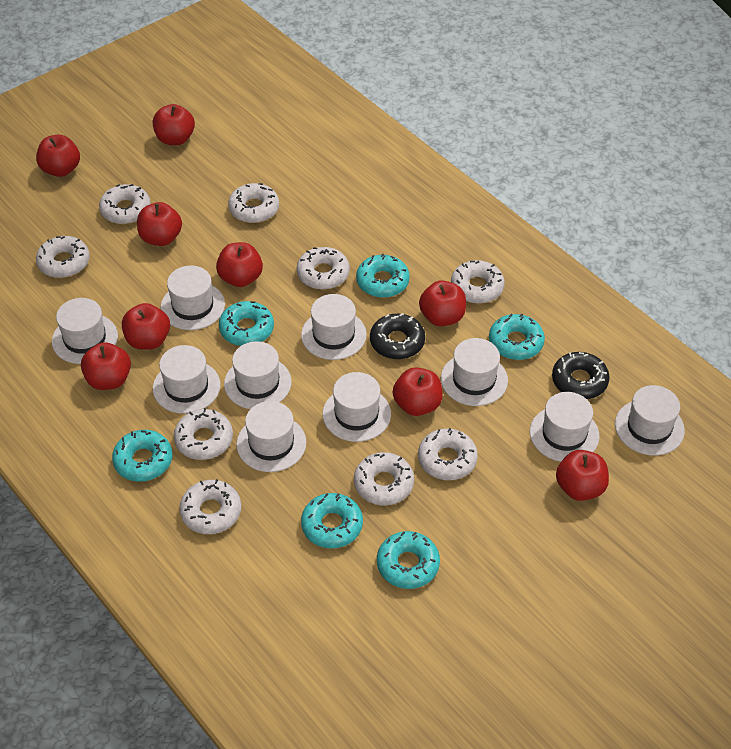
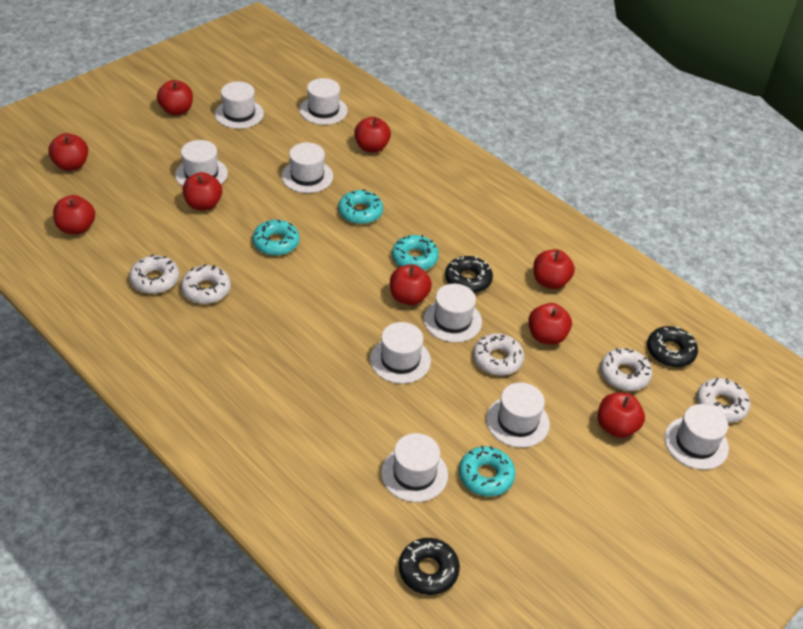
black donut: 2 -> 3
turquoise donut: 6 -> 4
white donut: 9 -> 5
white hat: 10 -> 9

